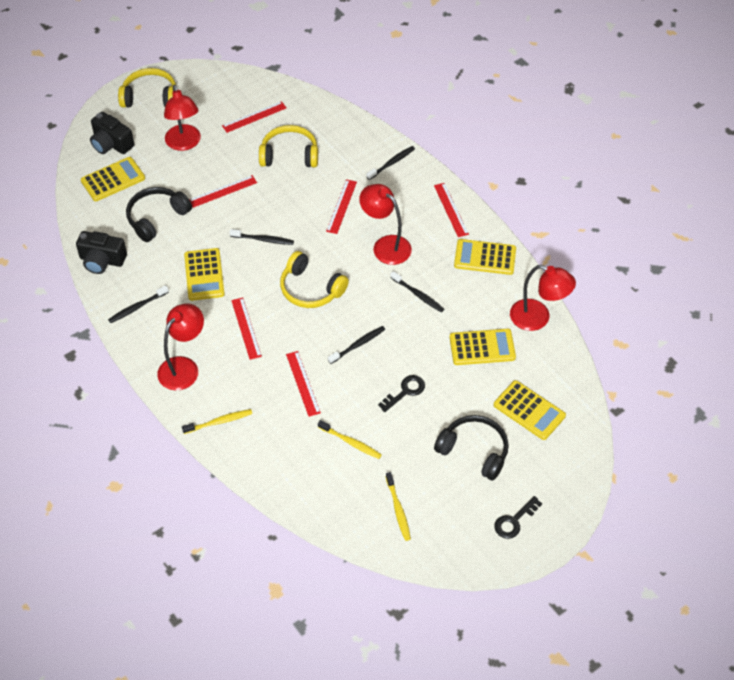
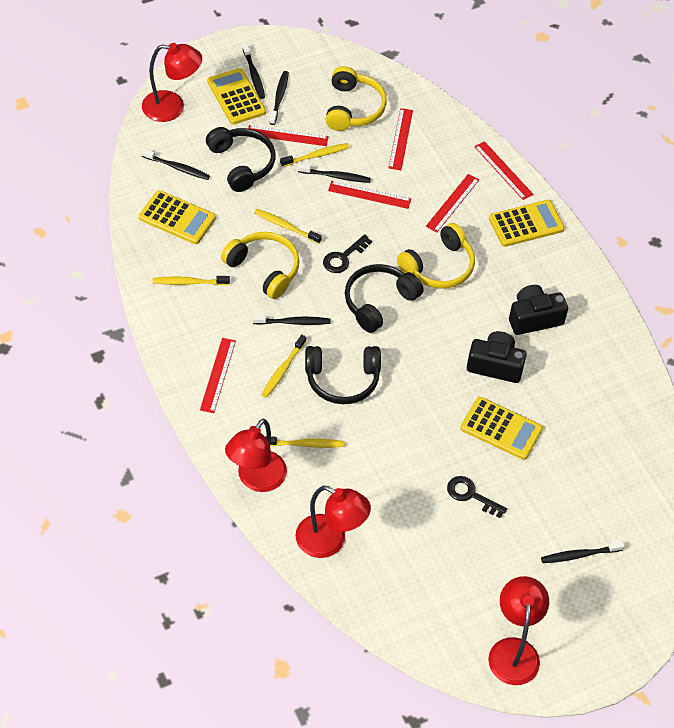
black headphones: 2 -> 3
black toothbrush: 5 -> 6
yellow calculator: 5 -> 4
yellow toothbrush: 3 -> 5

